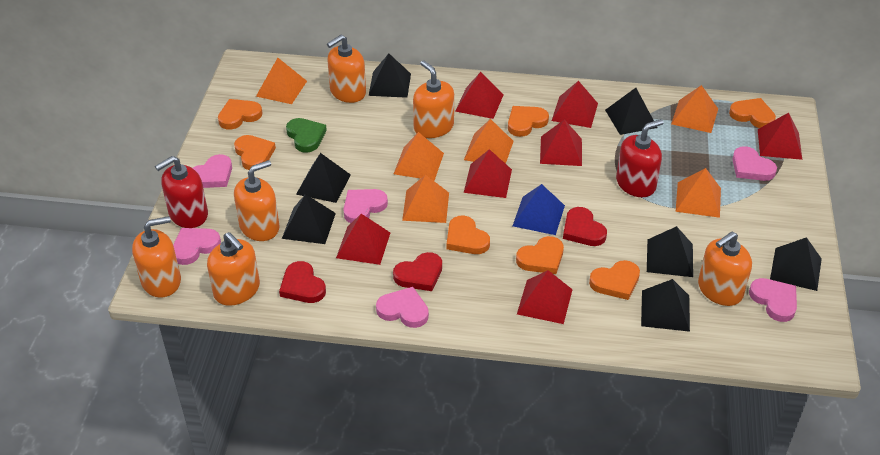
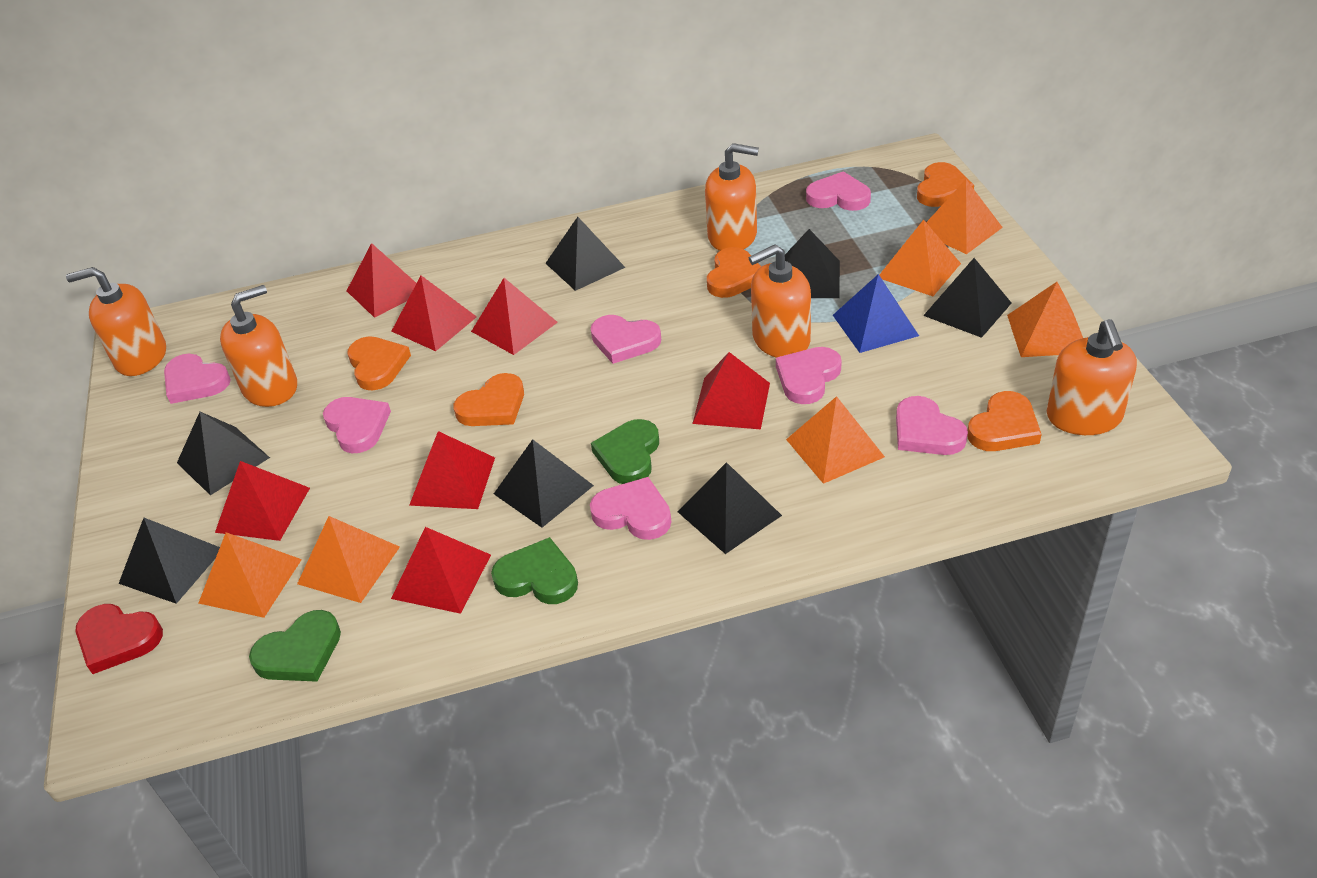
green heart: 1 -> 3
orange heart: 7 -> 5
orange soap dispenser: 6 -> 5
pink heart: 6 -> 7
red heart: 3 -> 1
red soap dispenser: 2 -> 0

